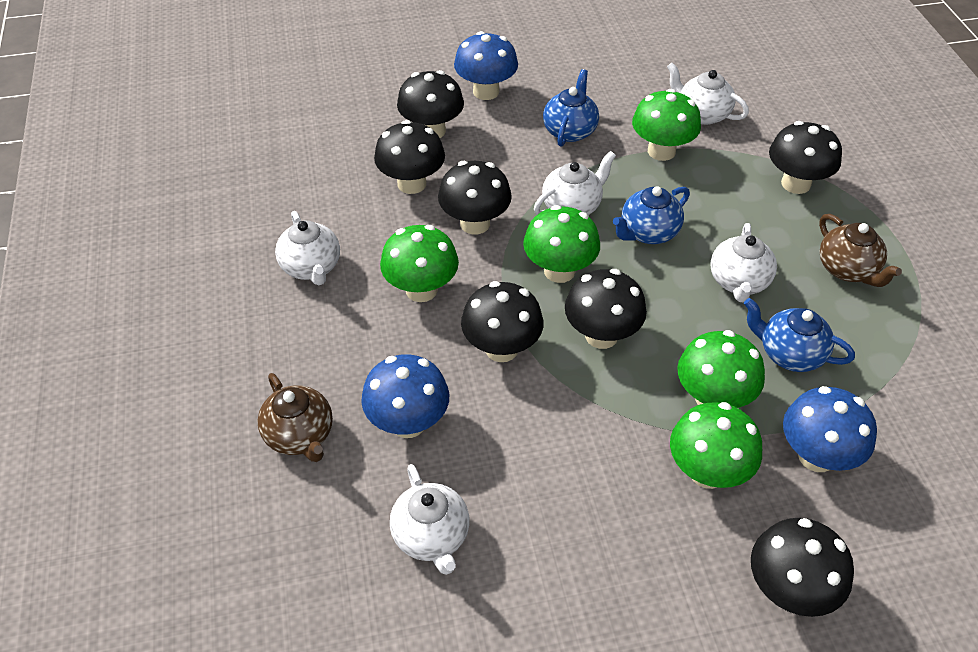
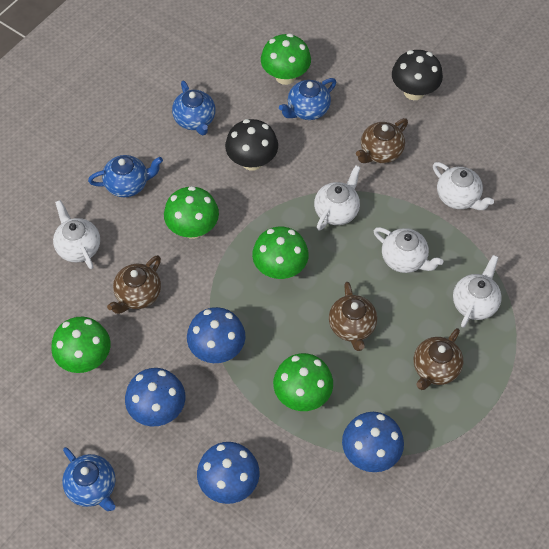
black mushroom: 7 -> 2
blue mushroom: 3 -> 4
blue teapot: 3 -> 4
brown teapot: 2 -> 4

